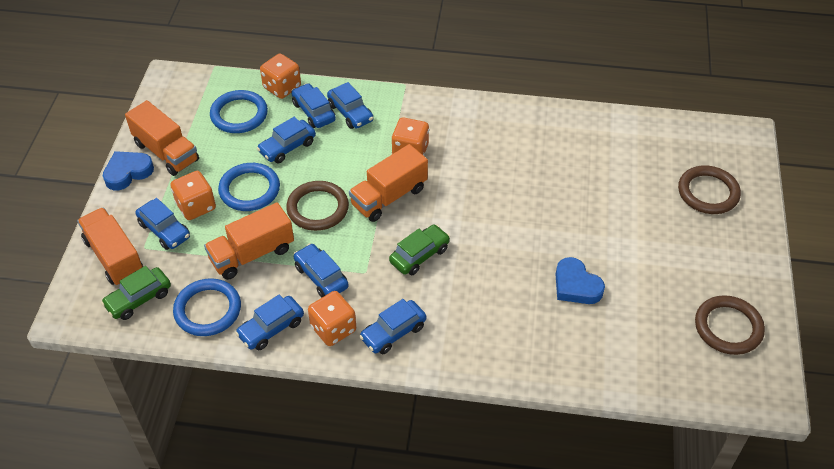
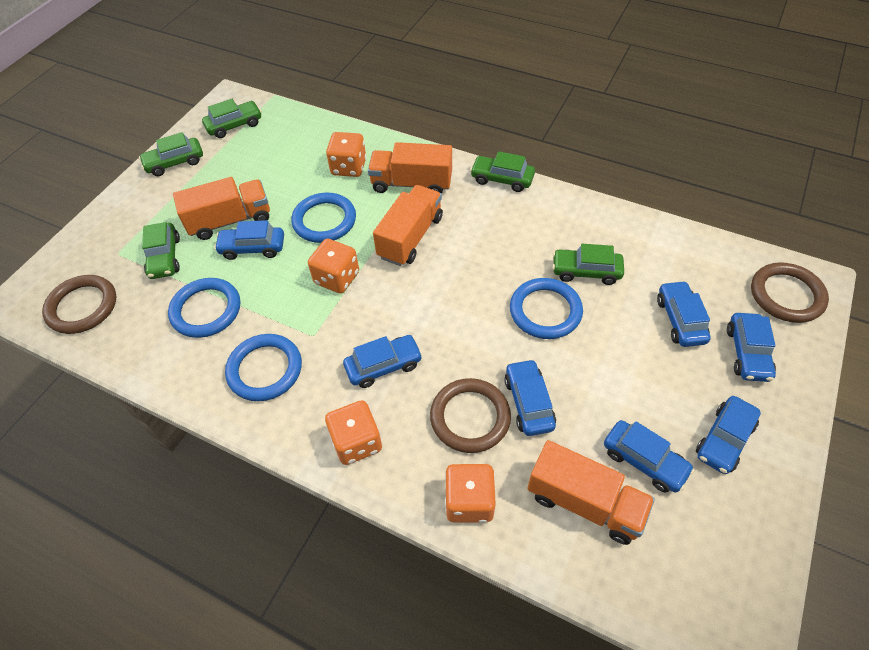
blue heart: 2 -> 0
blue ring: 3 -> 4
green car: 2 -> 5

